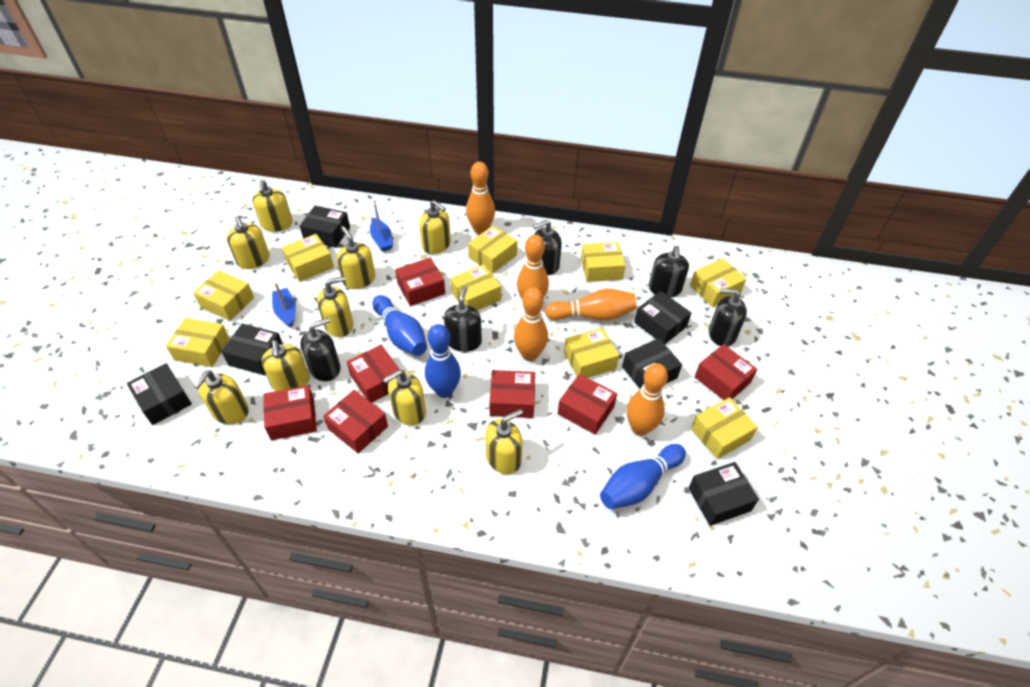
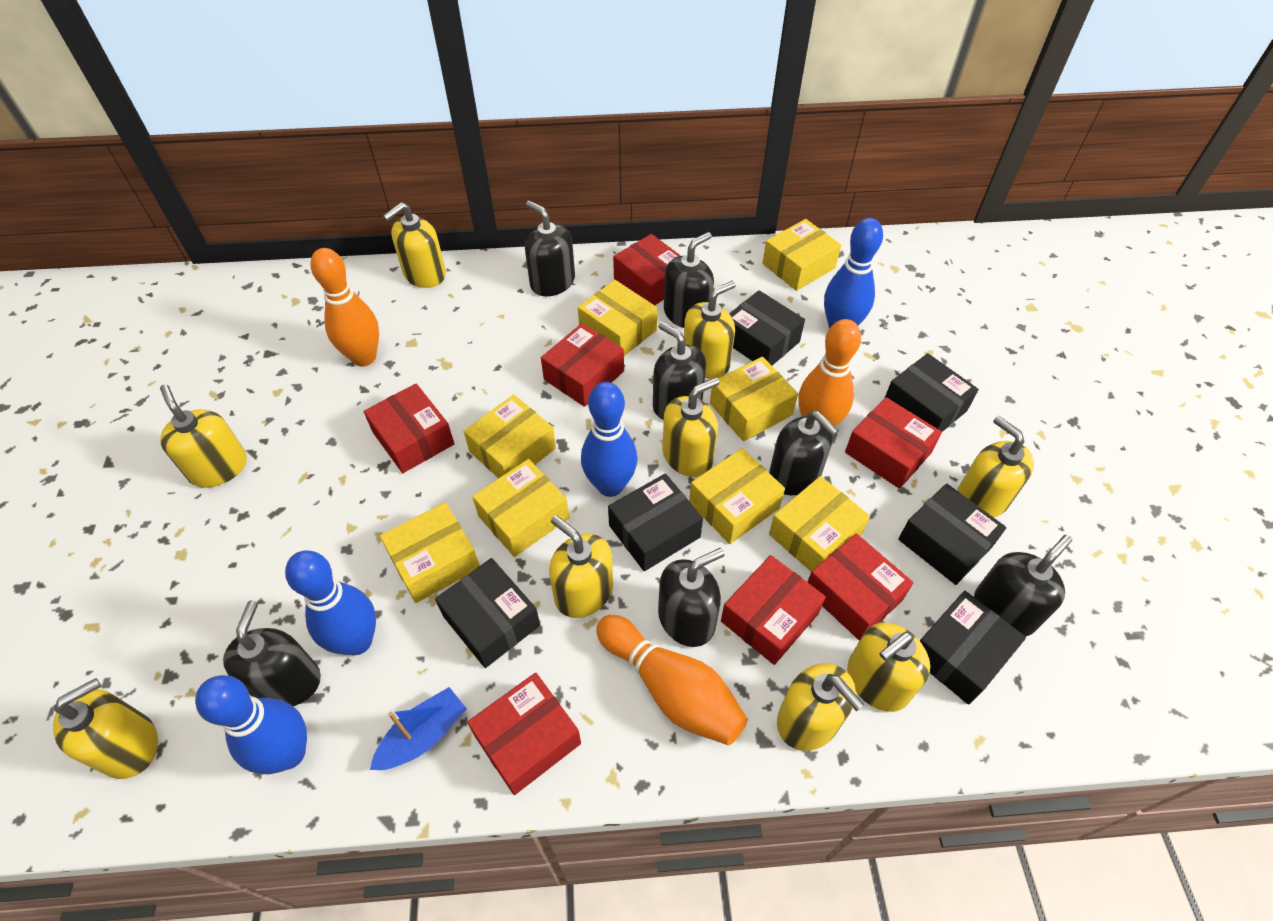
black soap dispenser: 5 -> 7
blue boat: 2 -> 1
blue bowling pin: 3 -> 4
orange bowling pin: 5 -> 3
yellow box: 9 -> 8

